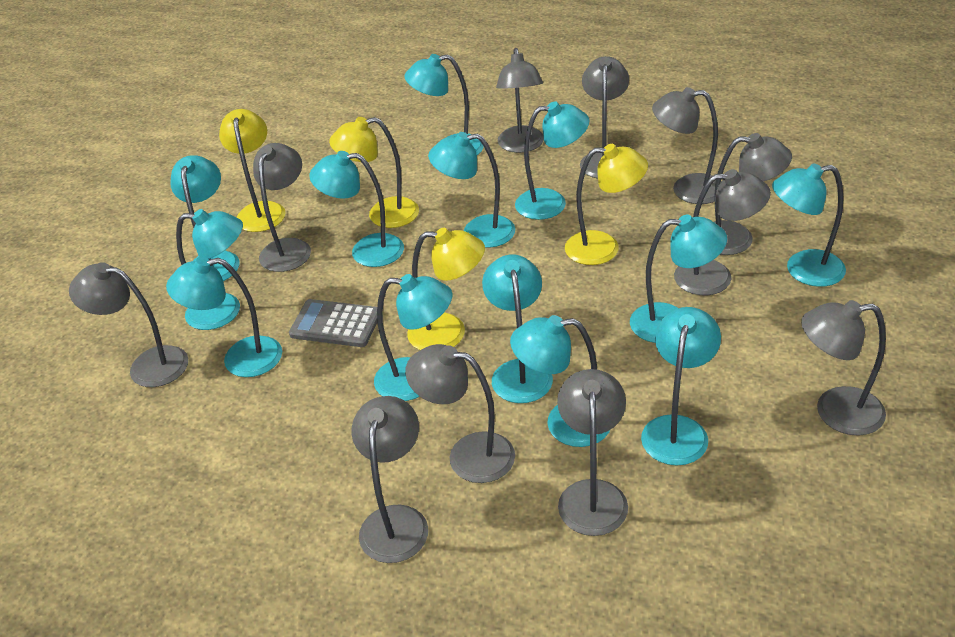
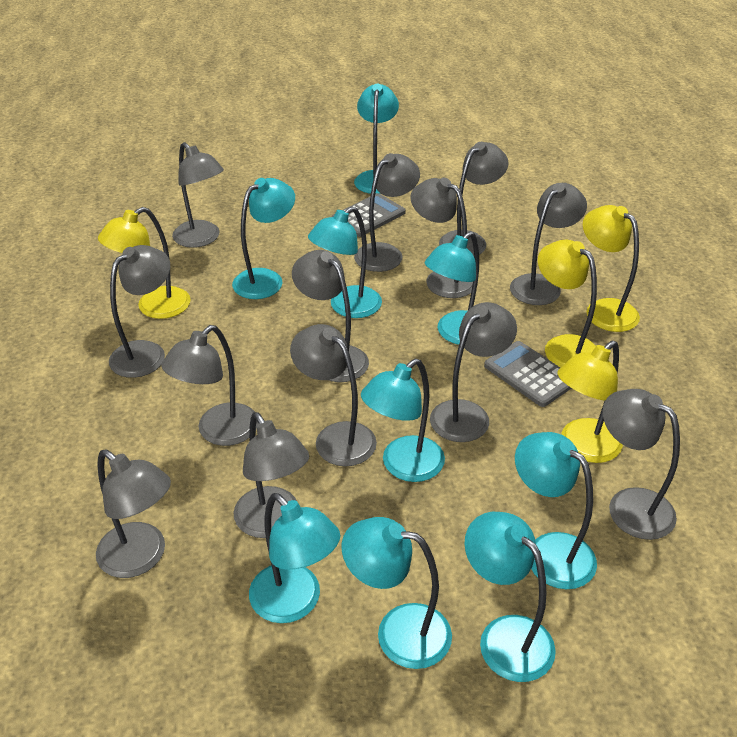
grey calculator: 1 -> 2
grey lamp: 11 -> 13
turquoise lamp: 13 -> 9

